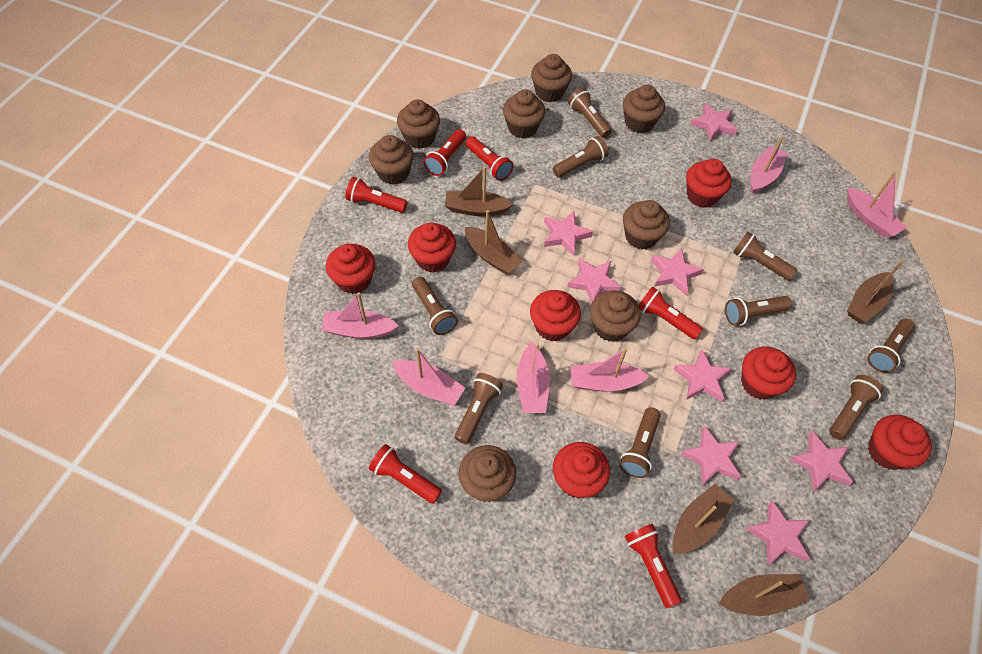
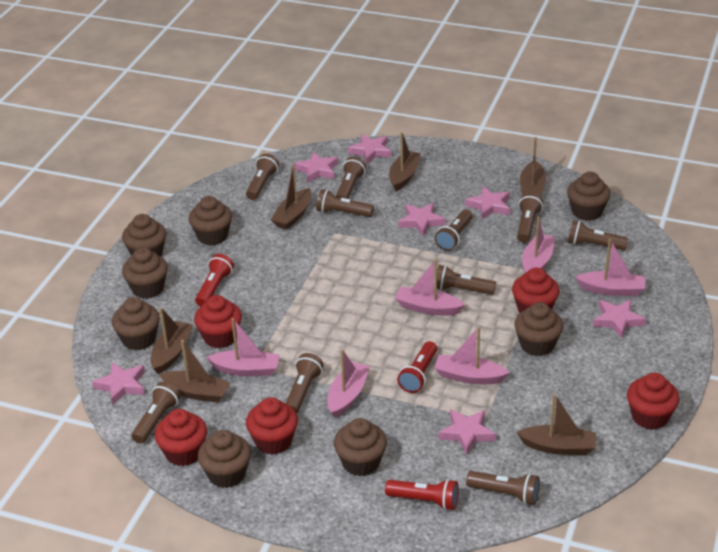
brown boat: 5 -> 6
brown flashlight: 9 -> 10
pink star: 8 -> 7
red cupcake: 7 -> 5
red flashlight: 6 -> 3

